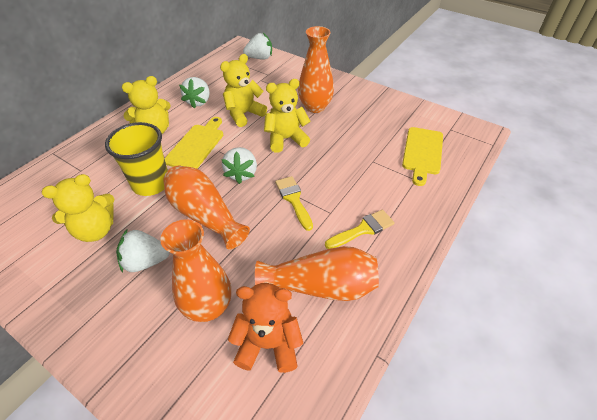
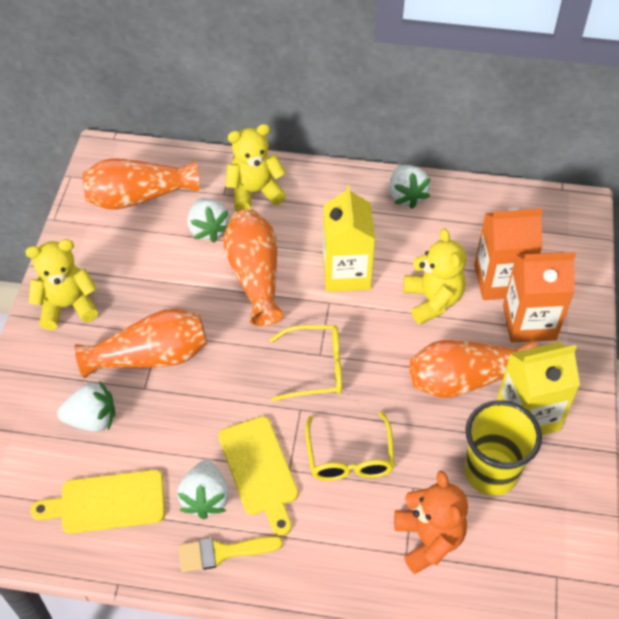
orange carton: 0 -> 2
yellow brush: 2 -> 1
yellow carton: 0 -> 2
yellow glasses: 0 -> 2
yellow teddy bear: 4 -> 3

